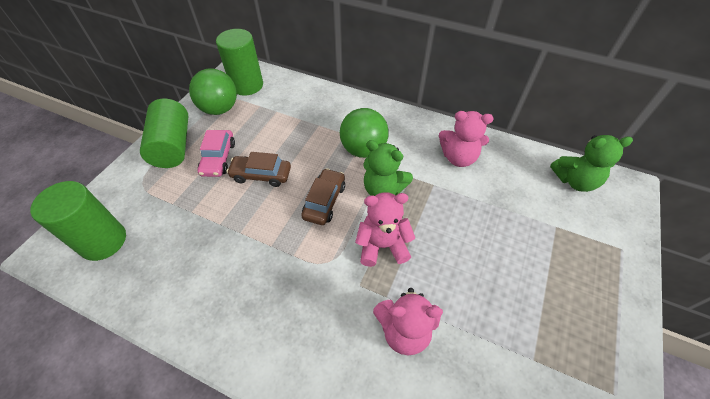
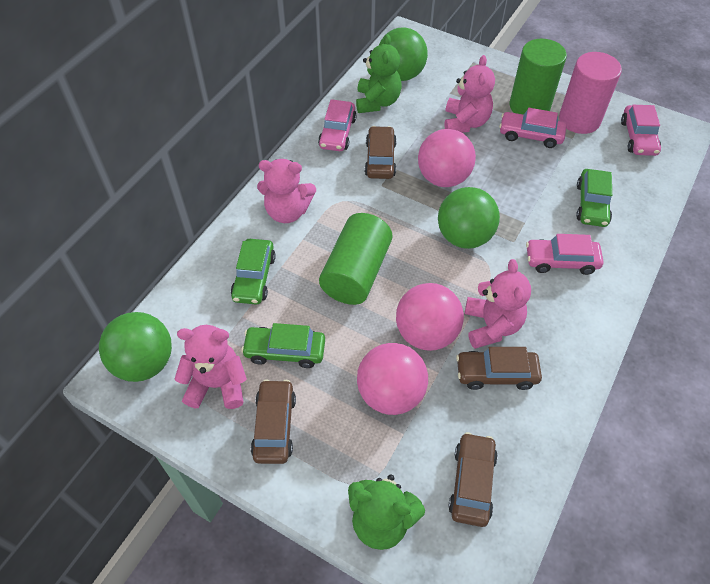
brown car: 2 -> 4
green ball: 2 -> 3
green car: 0 -> 3
green cylinder: 3 -> 2
pink ball: 0 -> 3
pink car: 1 -> 4
pink cylinder: 0 -> 1
pink teddy bear: 3 -> 4

